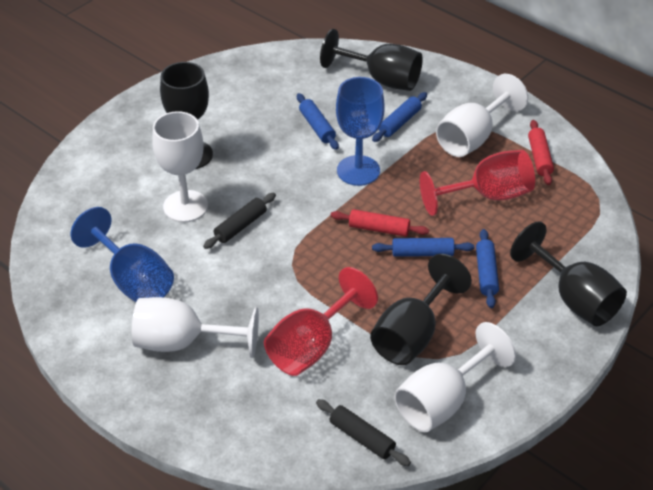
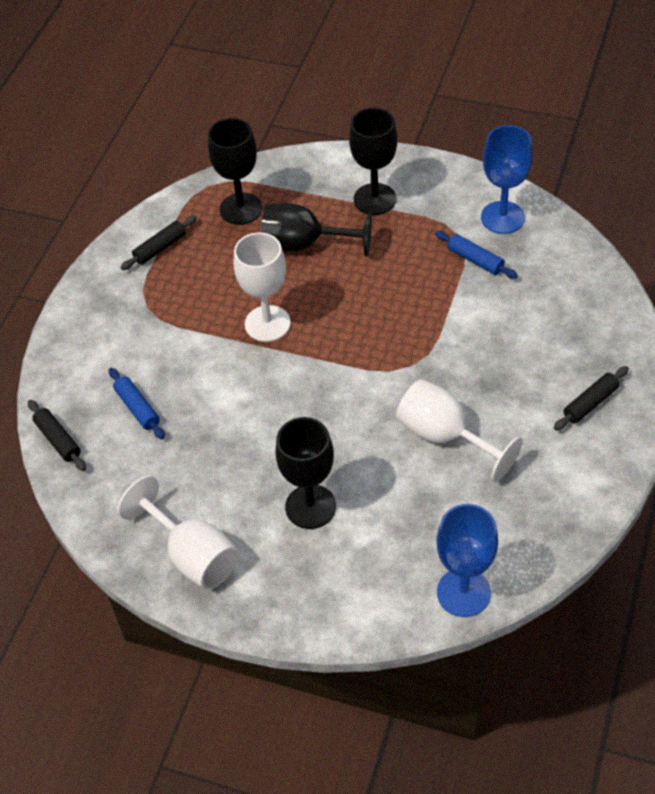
black rolling pin: 2 -> 3
blue rolling pin: 4 -> 2
red goblet: 2 -> 0
red rolling pin: 2 -> 0
white goblet: 4 -> 3

